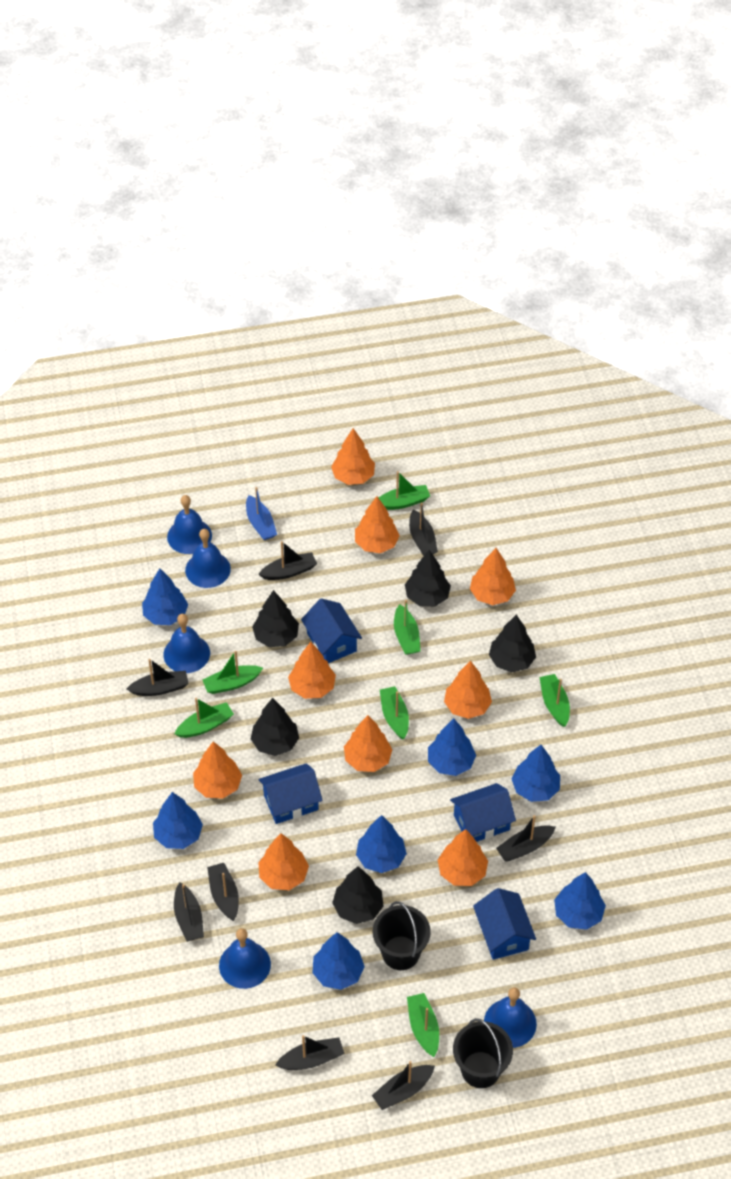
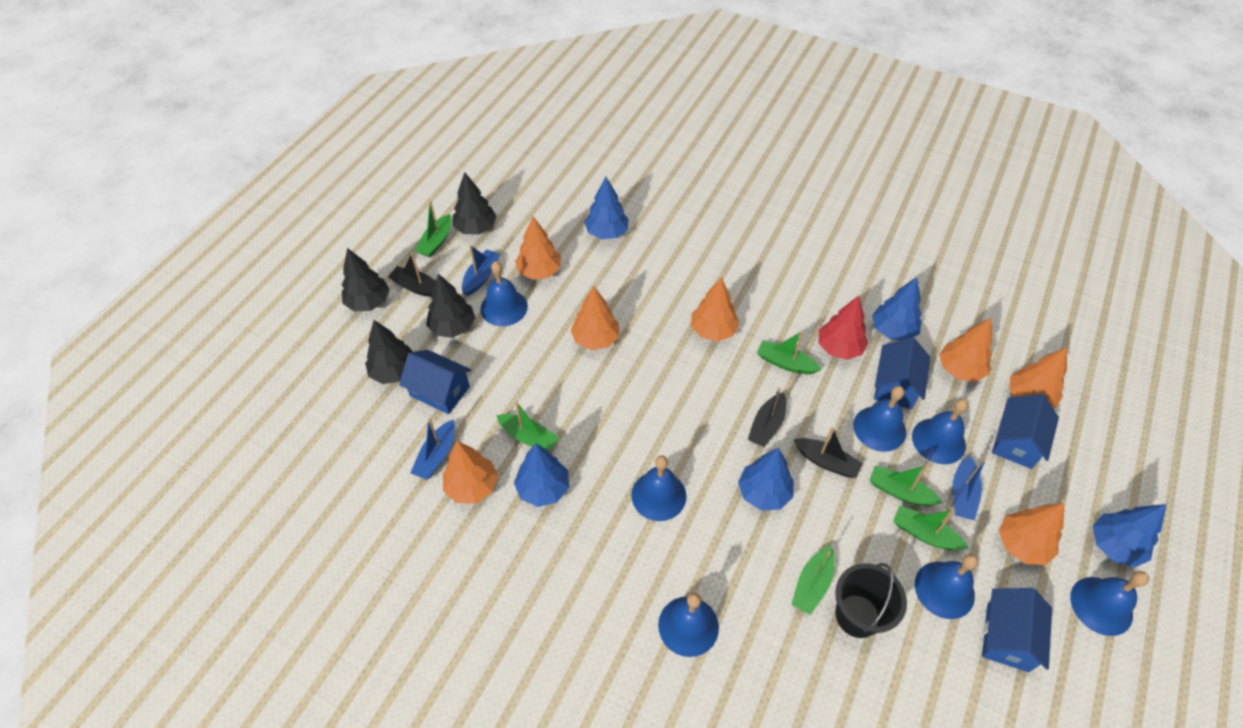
black boat: 8 -> 3
black bucket: 2 -> 1
black tree: 5 -> 4
blue bell: 5 -> 7
blue boat: 1 -> 3
blue tree: 7 -> 5
green boat: 7 -> 6
orange tree: 9 -> 7
red tree: 0 -> 1

